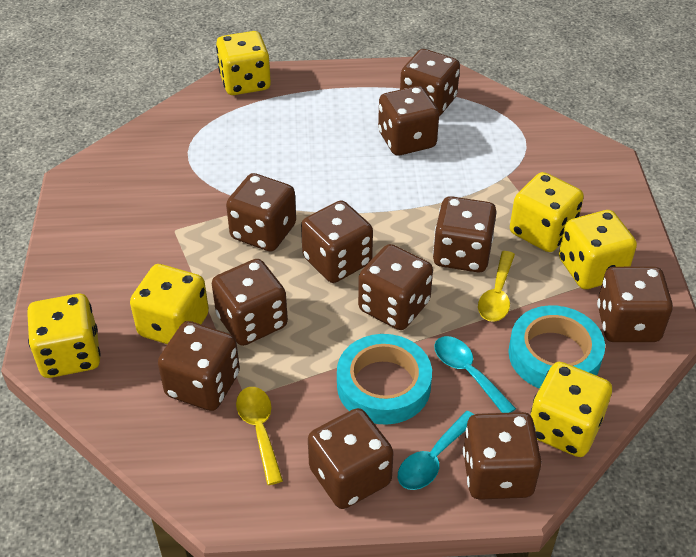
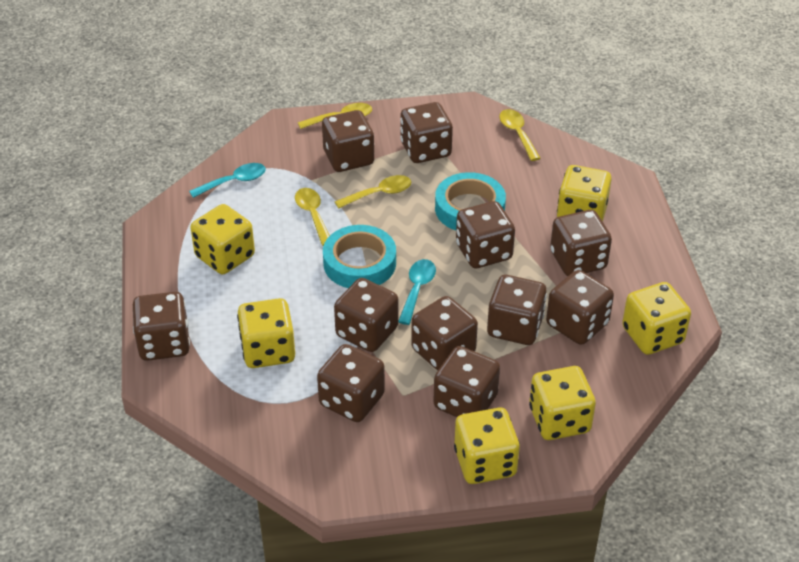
yellow spoon: 2 -> 4

